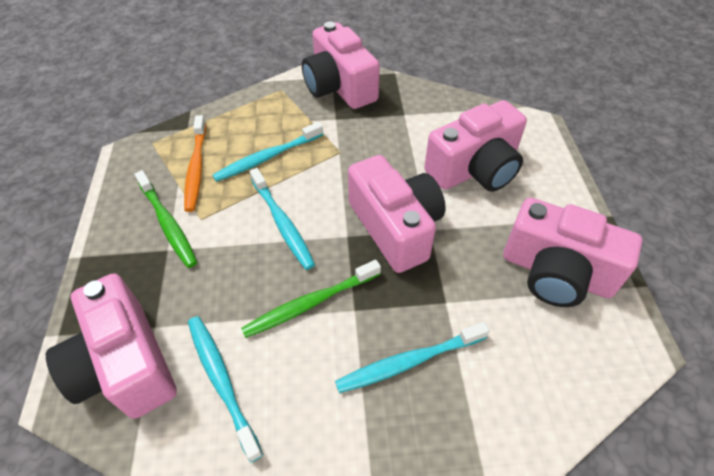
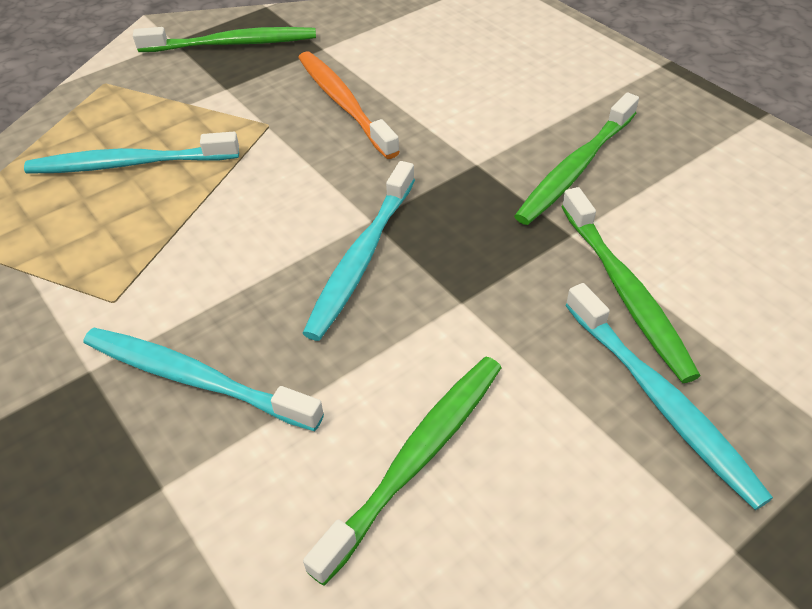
green toothbrush: 2 -> 4
pink camera: 5 -> 0

